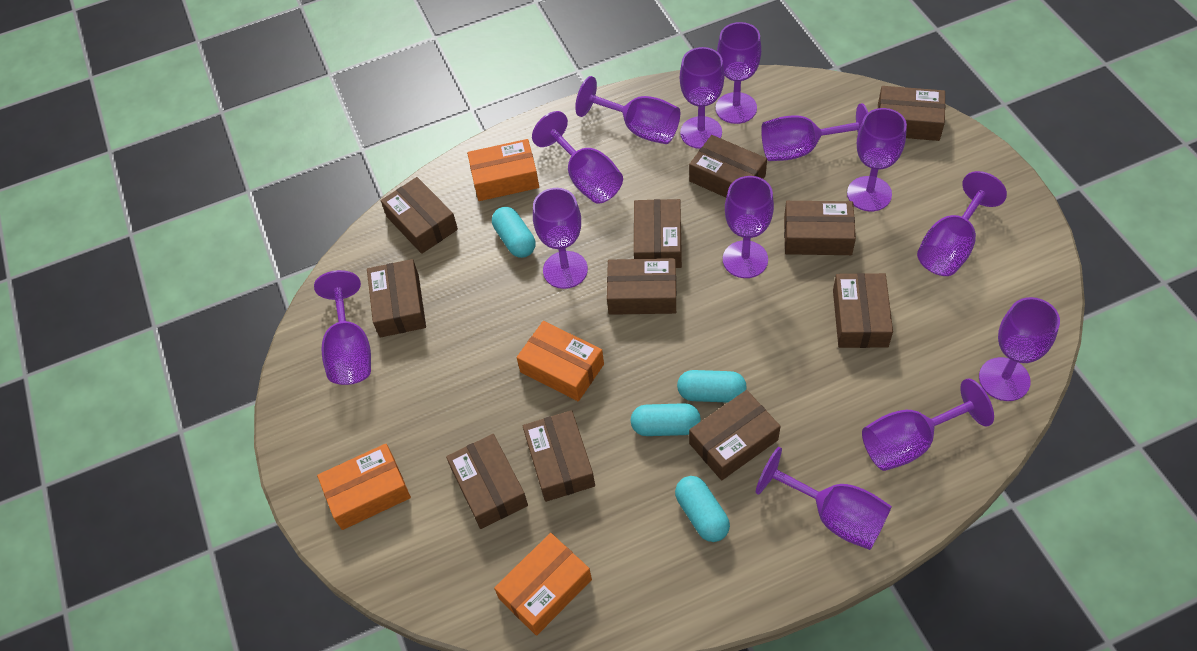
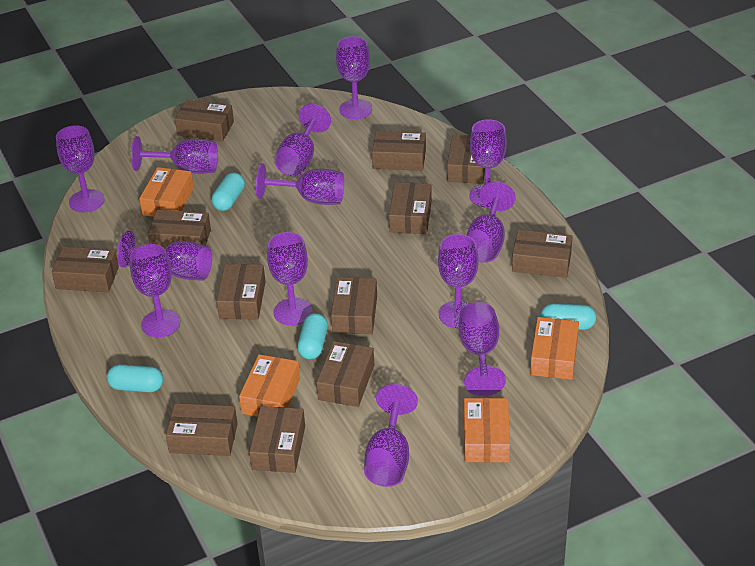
brown box: 11 -> 12

